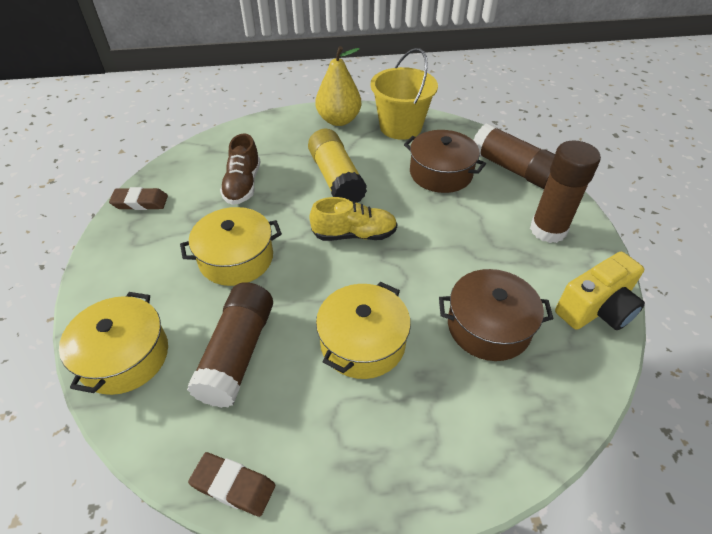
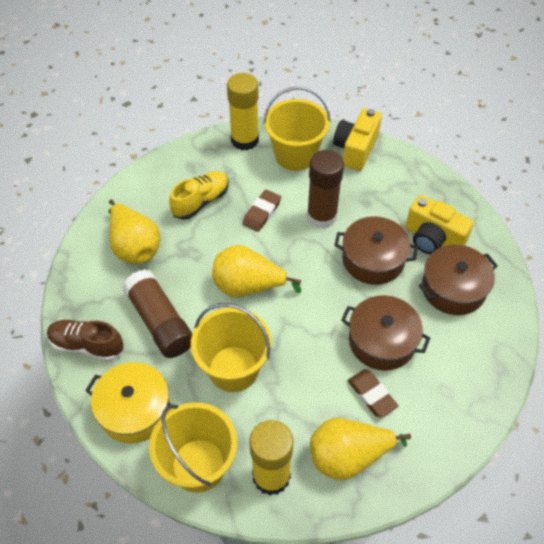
brown glue stick: 3 -> 2
brown pot: 2 -> 3
yellow bucket: 1 -> 3
yellow camera: 1 -> 2
yellow glue stick: 1 -> 2
yellow pear: 1 -> 3
yellow pot: 3 -> 1

